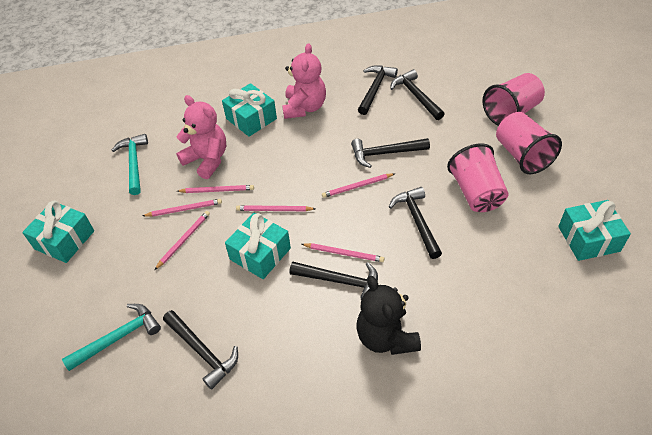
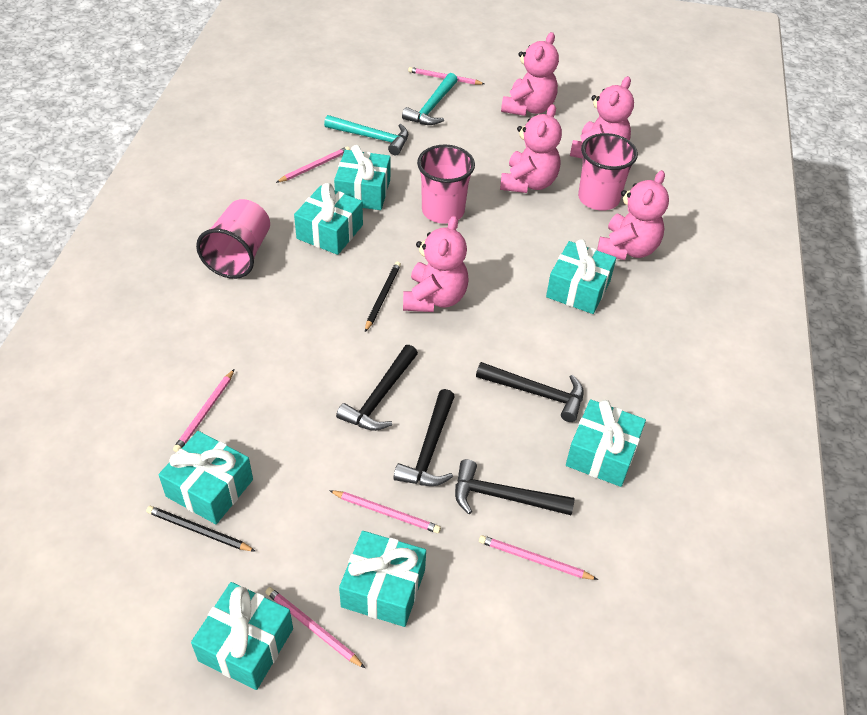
black hammer: 6 -> 4
black pencil: 0 -> 2
black teddy bear: 1 -> 0
pink teddy bear: 2 -> 5
turquoise gift: 4 -> 7

